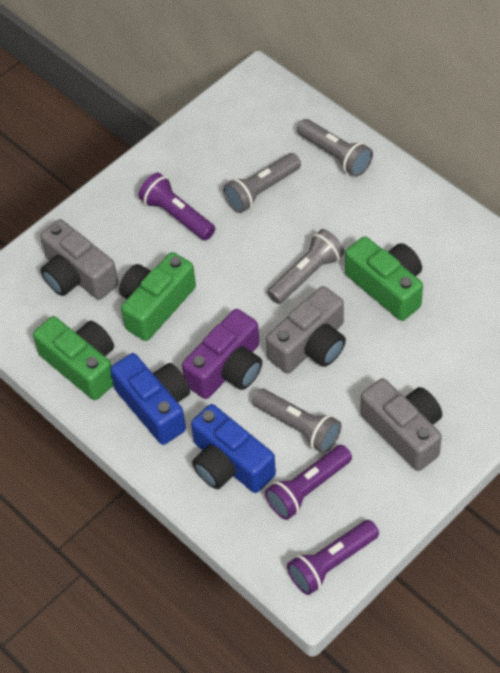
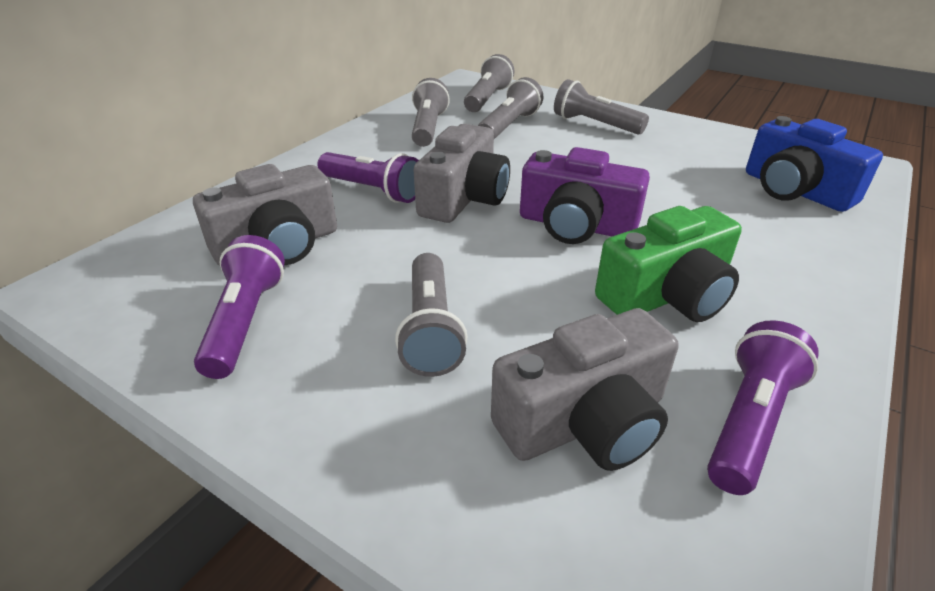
blue camera: 2 -> 1
green camera: 3 -> 1
grey flashlight: 4 -> 5

